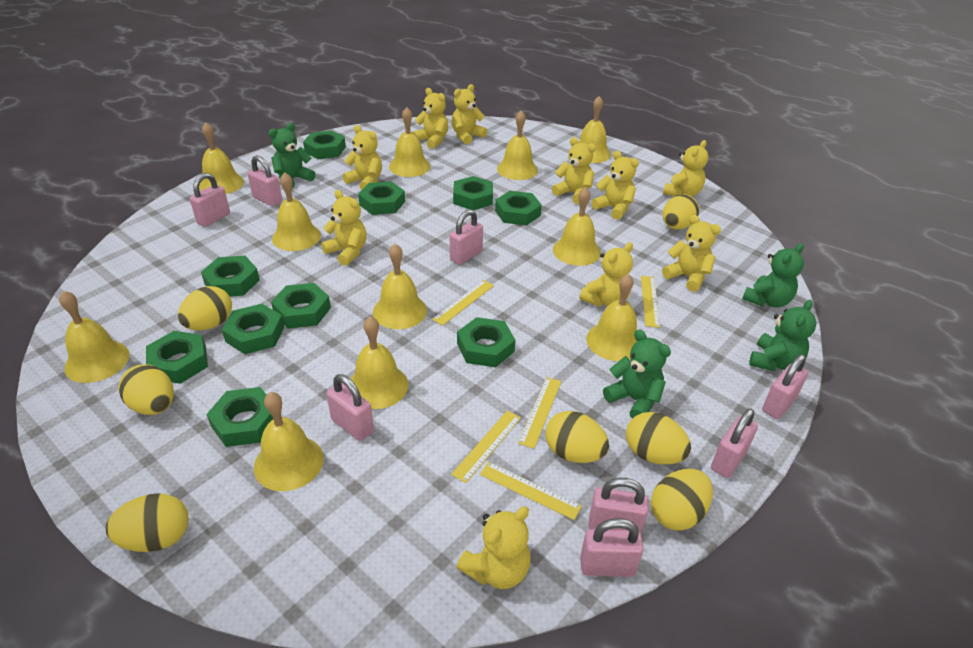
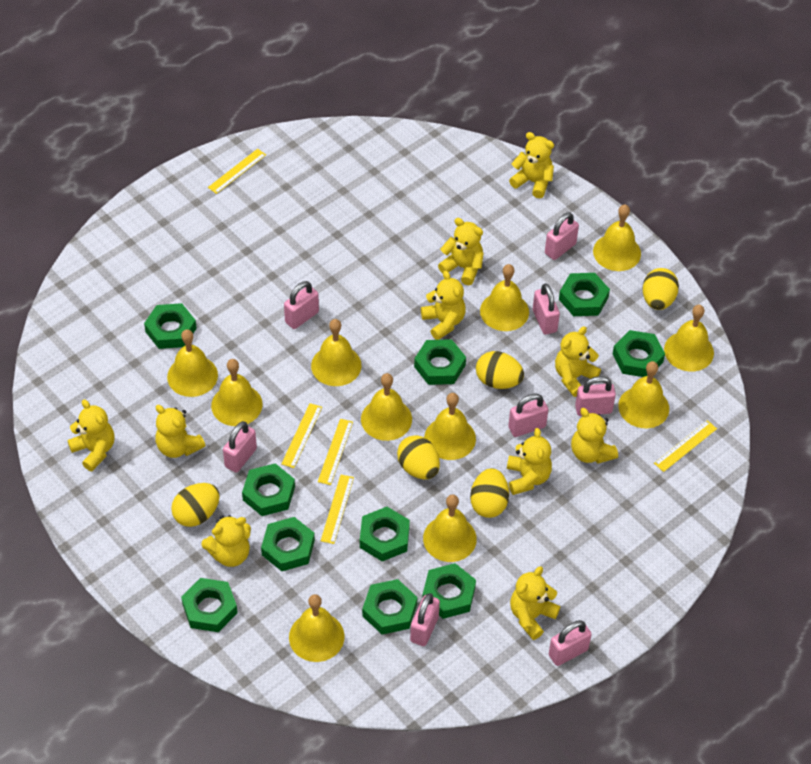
green teddy bear: 4 -> 0
yellow egg: 7 -> 5

